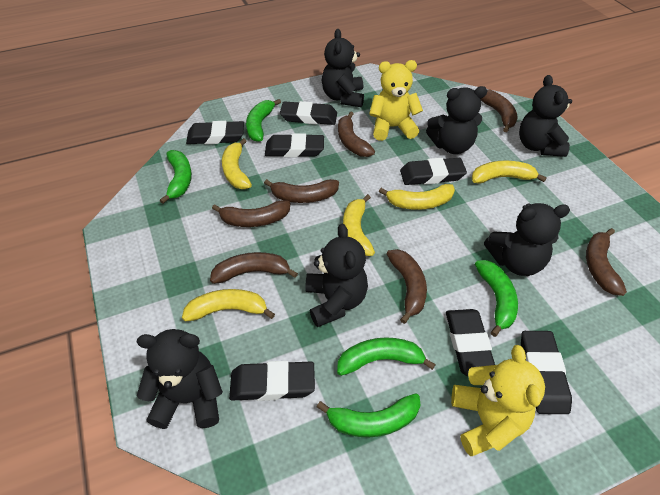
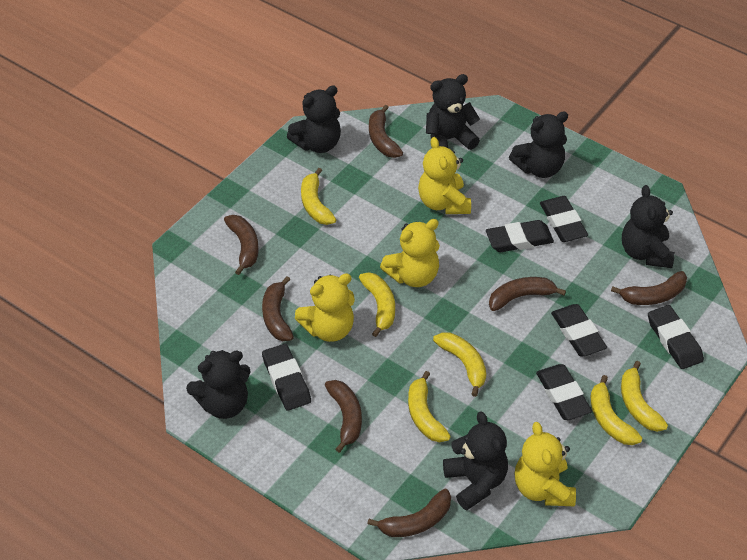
black eraser: 7 -> 6
green banana: 5 -> 0
yellow banana: 5 -> 6
yellow teddy bear: 2 -> 4

